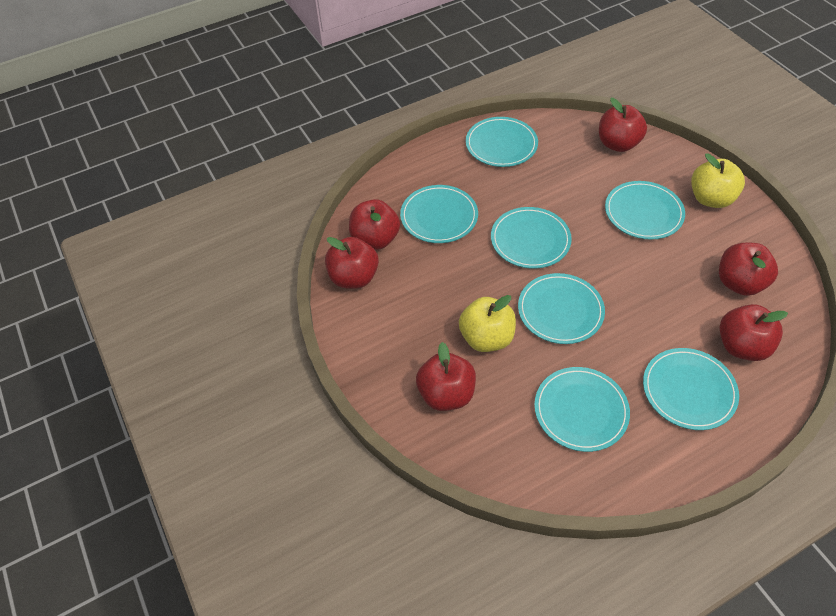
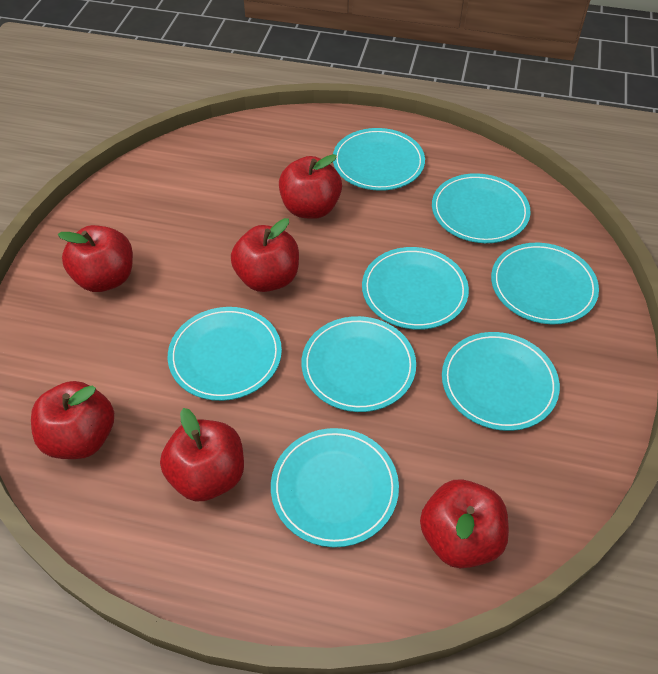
turquoise plate: 7 -> 8
yellow apple: 2 -> 0

